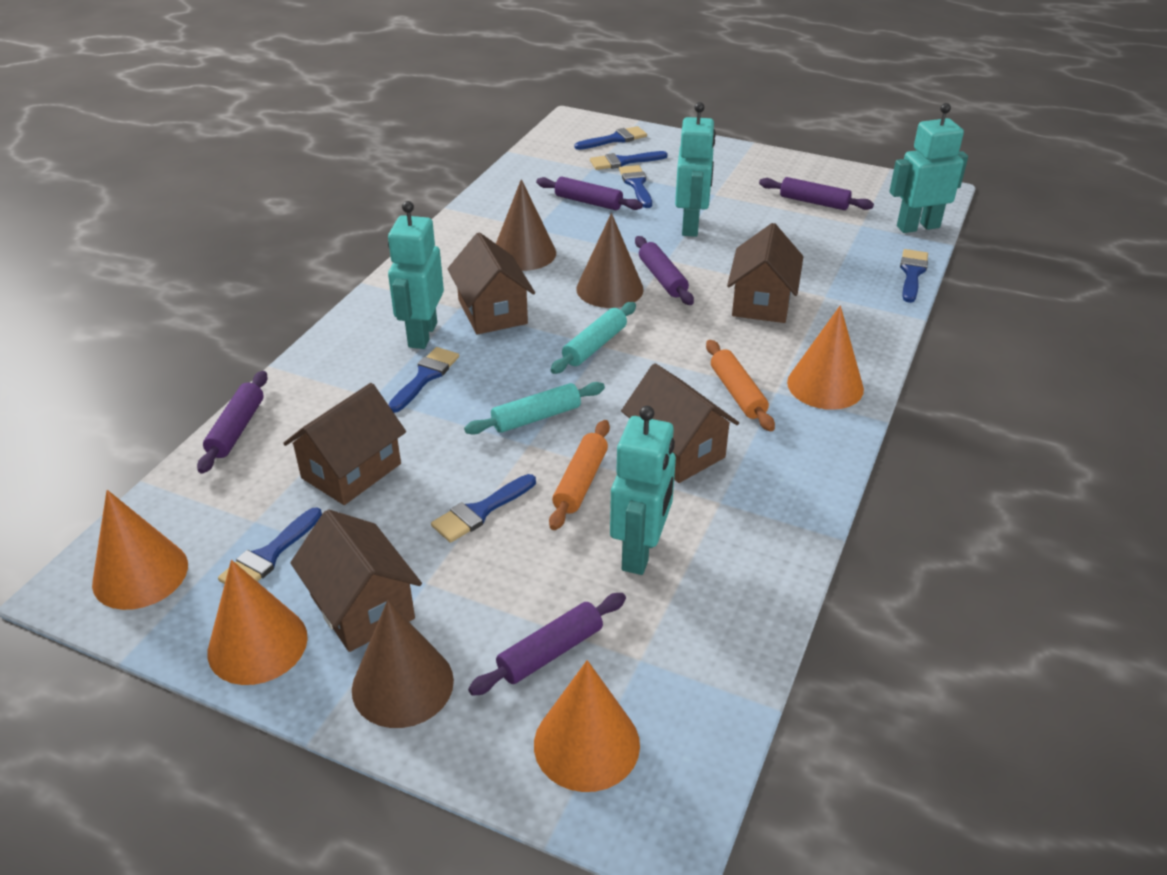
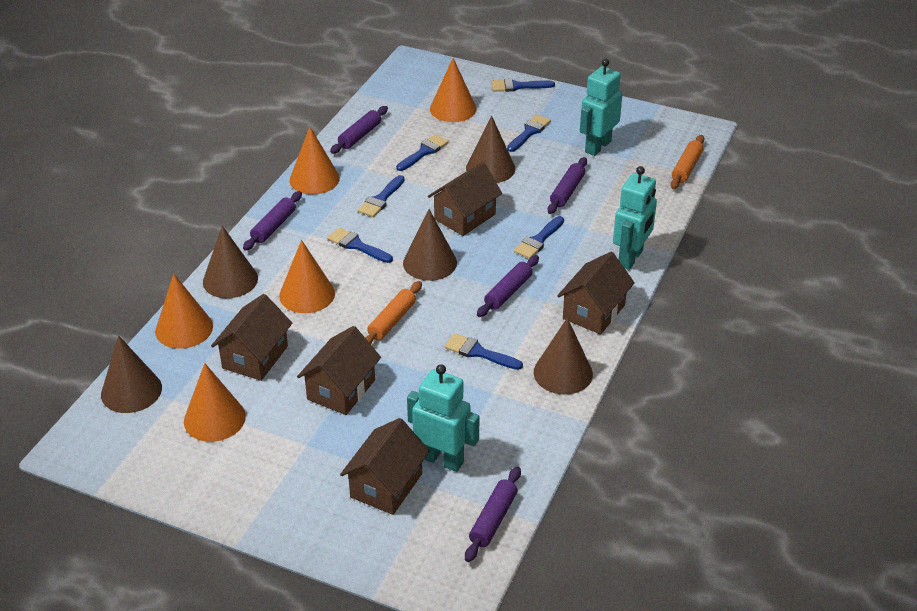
brown cone: 3 -> 5
orange cone: 4 -> 5
turquoise robot: 4 -> 3
turquoise rolling pin: 2 -> 0

